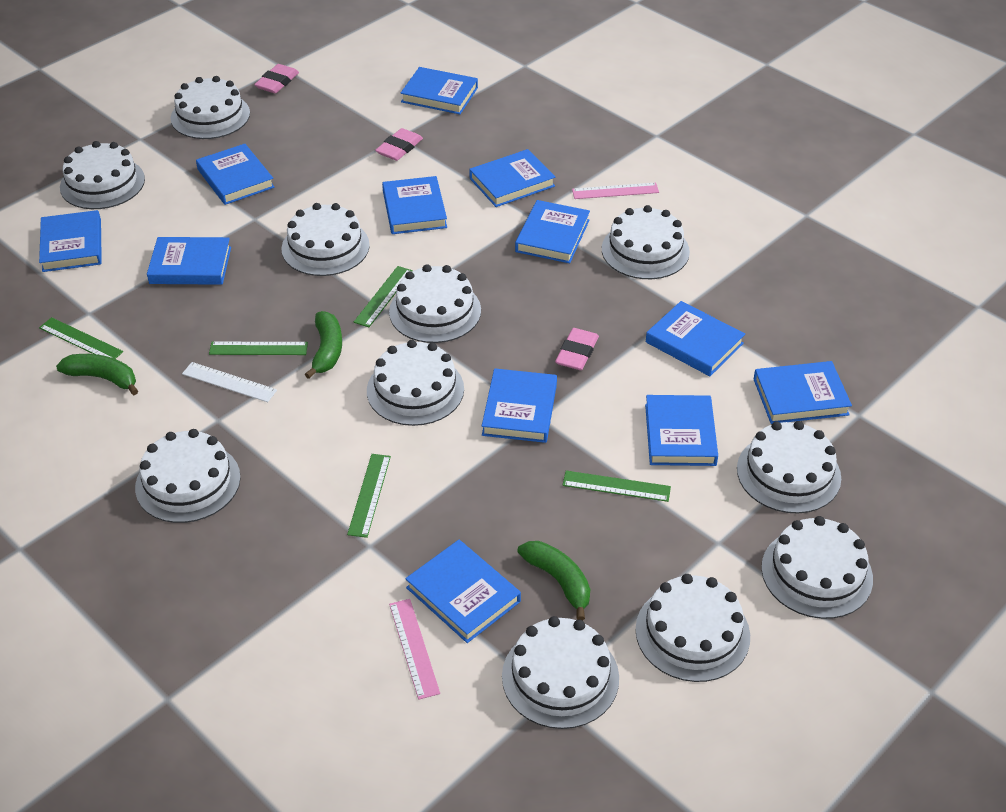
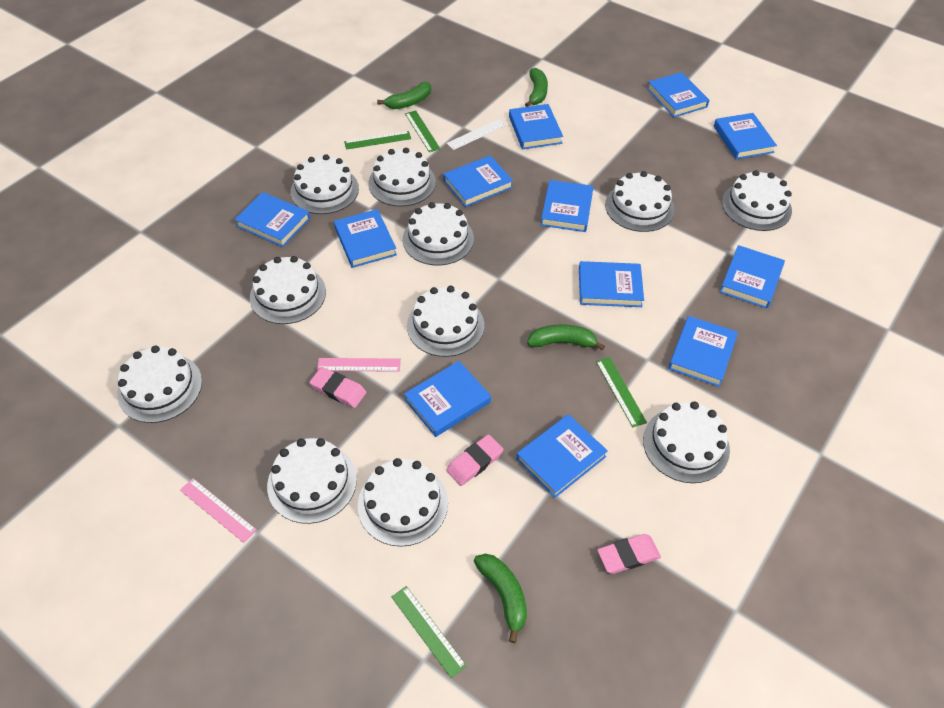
green banana: 3 -> 4
green ruler: 5 -> 4

